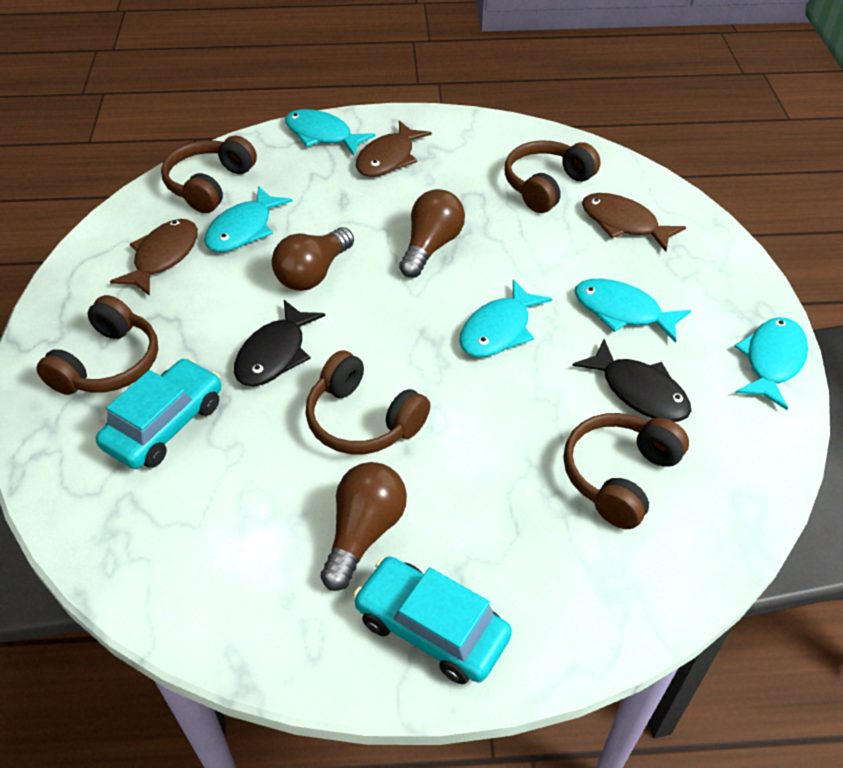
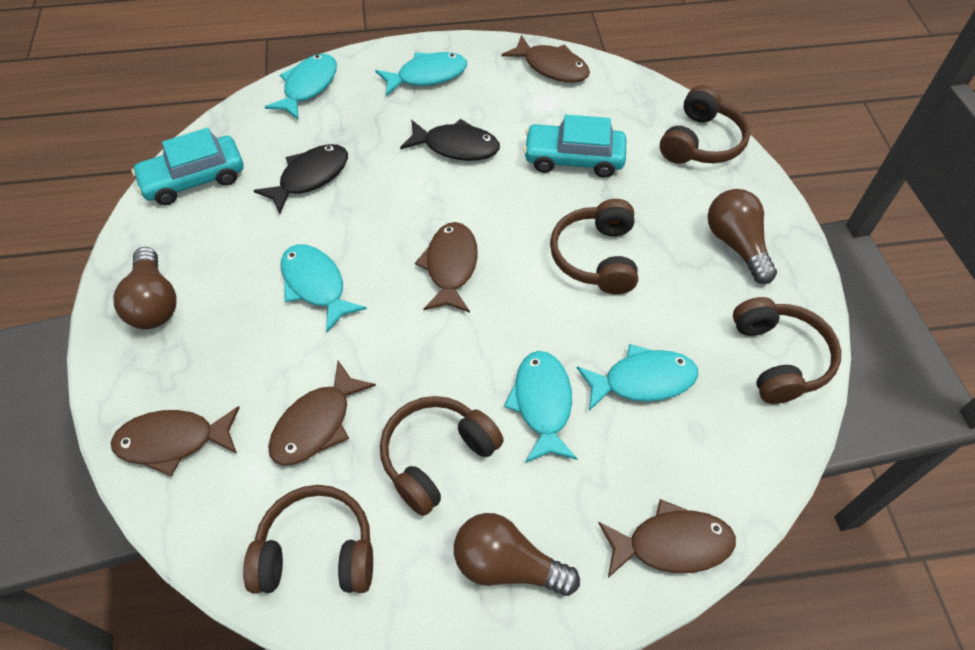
brown fish: 3 -> 5

